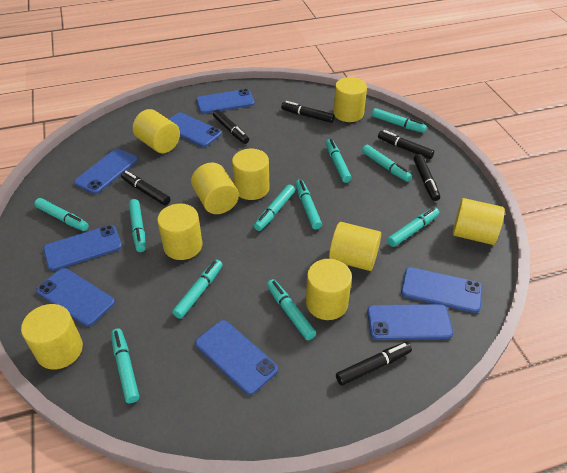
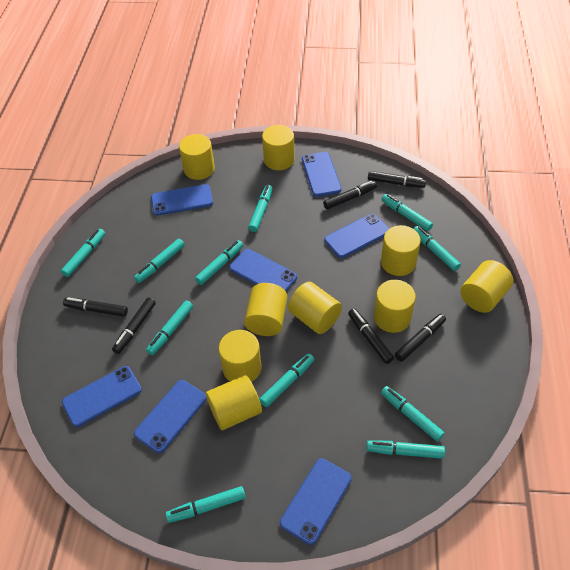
blue phone: 8 -> 7

